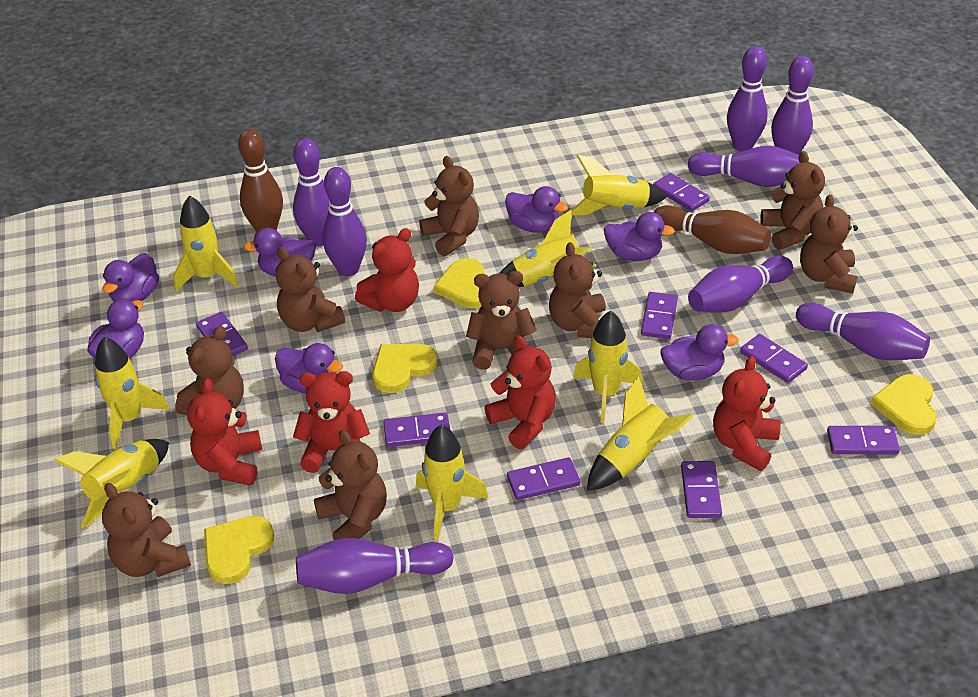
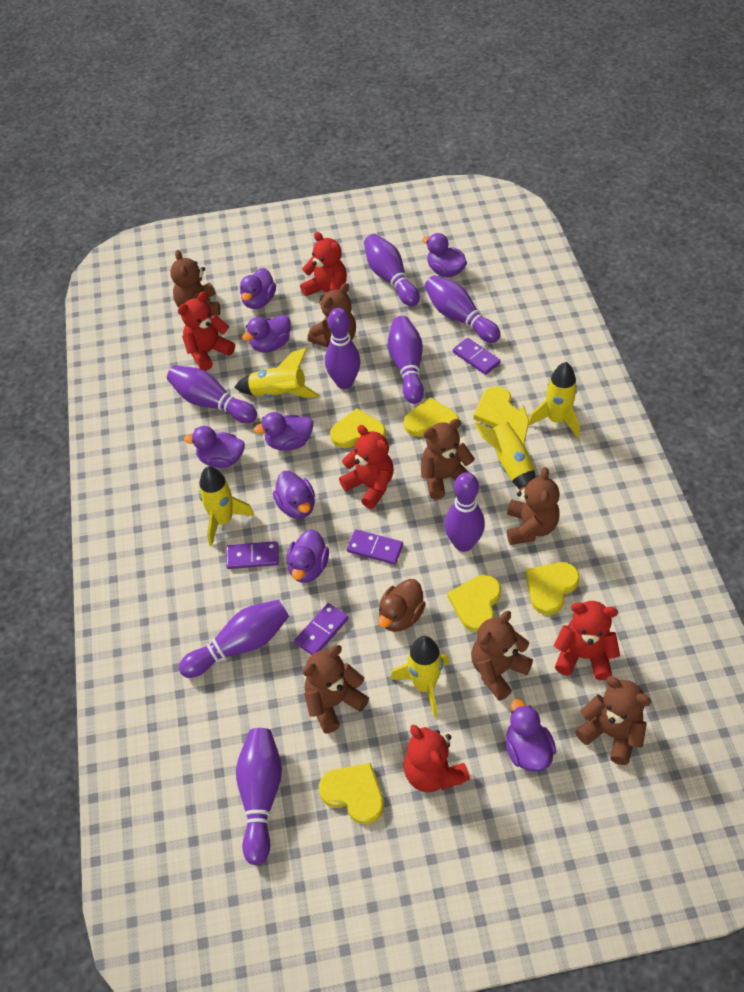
brown bowling pin: 2 -> 0
brown duck: 0 -> 1
brown teddy bear: 9 -> 7
purple domino: 8 -> 4
purple duck: 7 -> 8
yellow heart: 4 -> 6
yellow rocket: 8 -> 5

